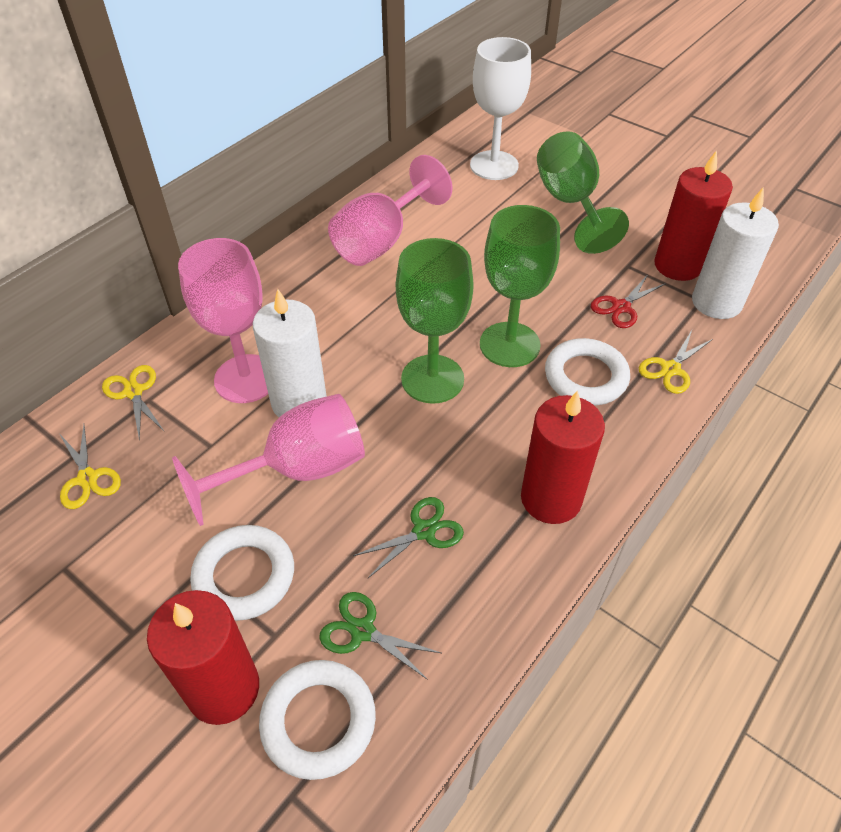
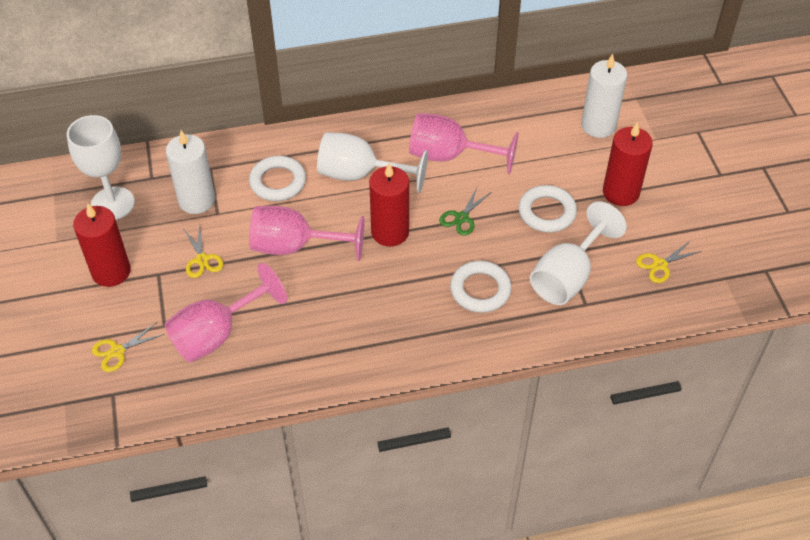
green goblet: 3 -> 0
green scissors: 2 -> 1
red scissors: 1 -> 0
white goblet: 1 -> 3

